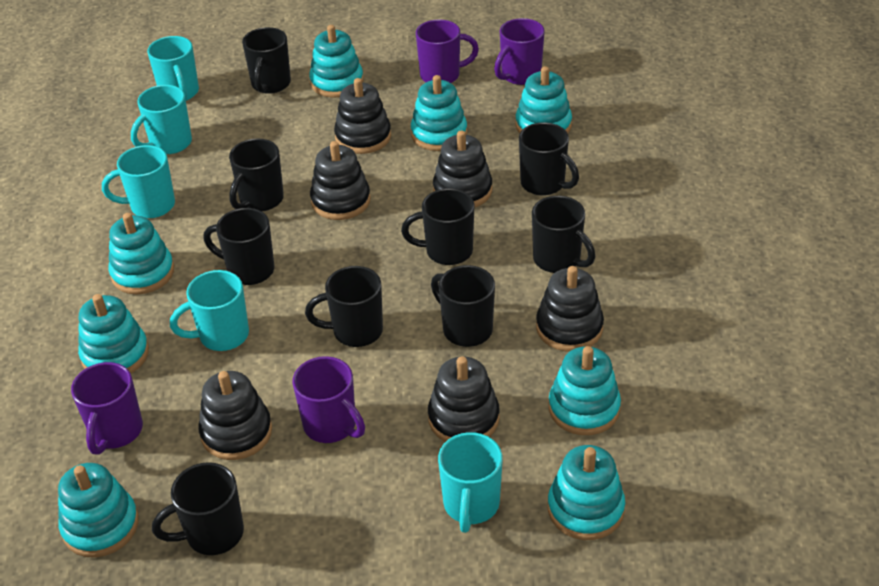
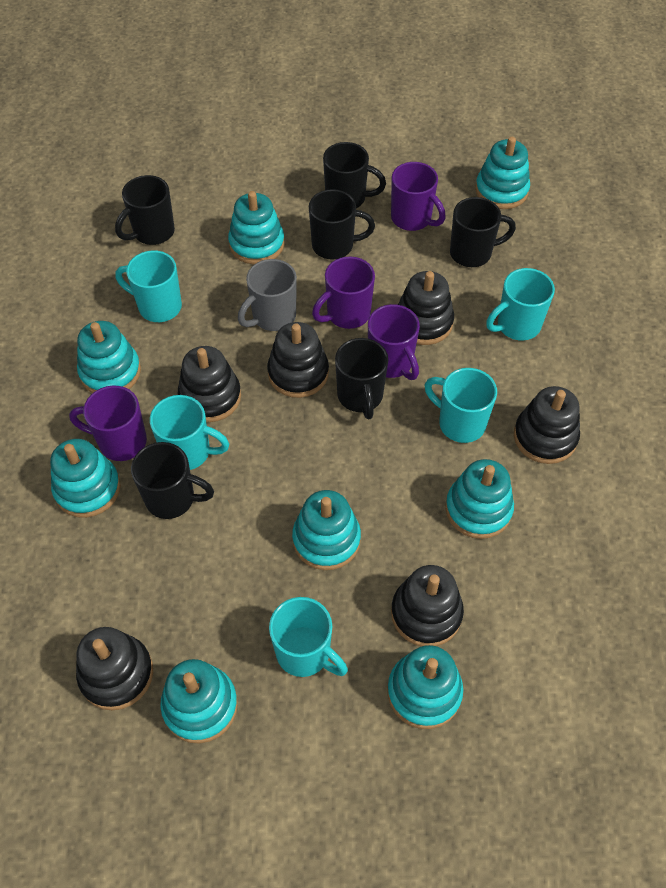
black mug: 9 -> 6
grey mug: 0 -> 1

